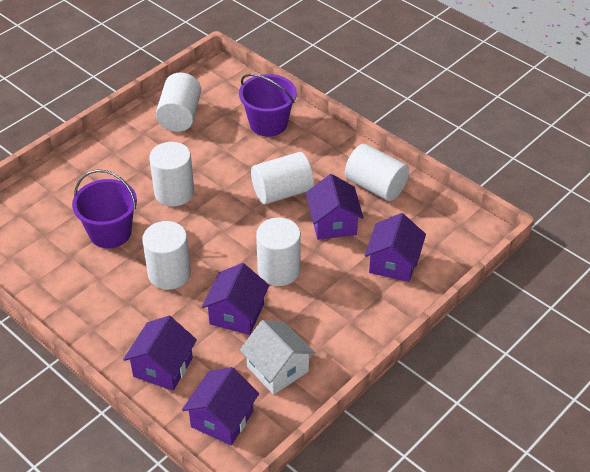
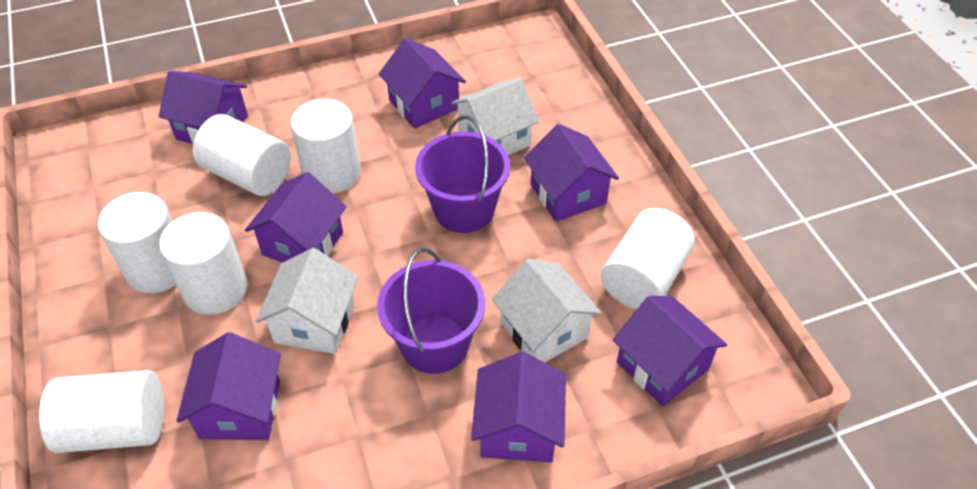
purple house: 5 -> 7
white house: 1 -> 3

